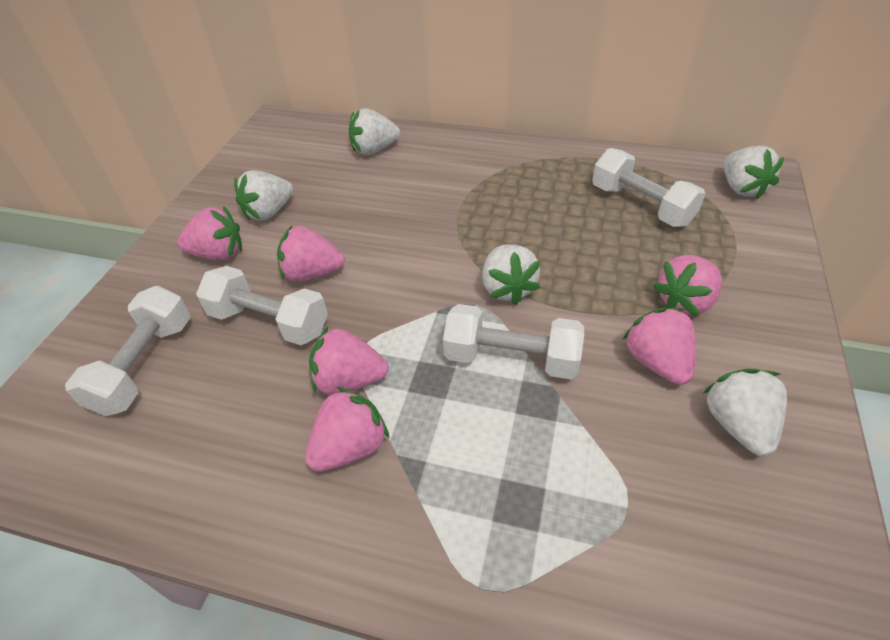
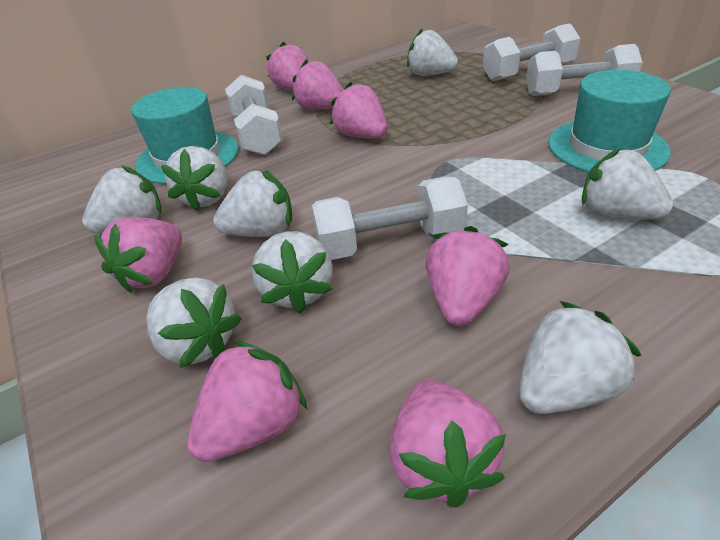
pink strawberry: 6 -> 7
turquoise hat: 0 -> 2
white strawberry: 5 -> 8

